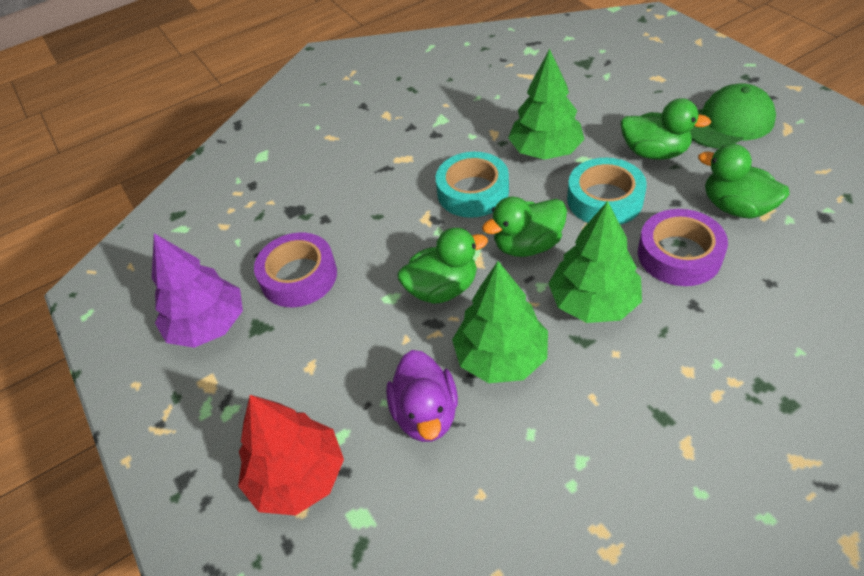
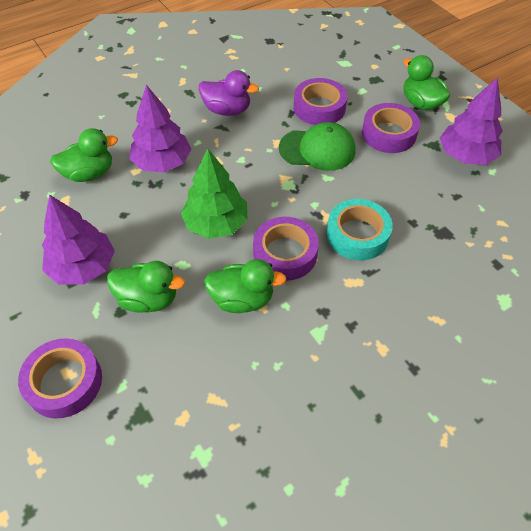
green tree: 3 -> 1
purple tape: 2 -> 4
purple tree: 1 -> 3
red tree: 1 -> 0
turquoise tape: 2 -> 1

